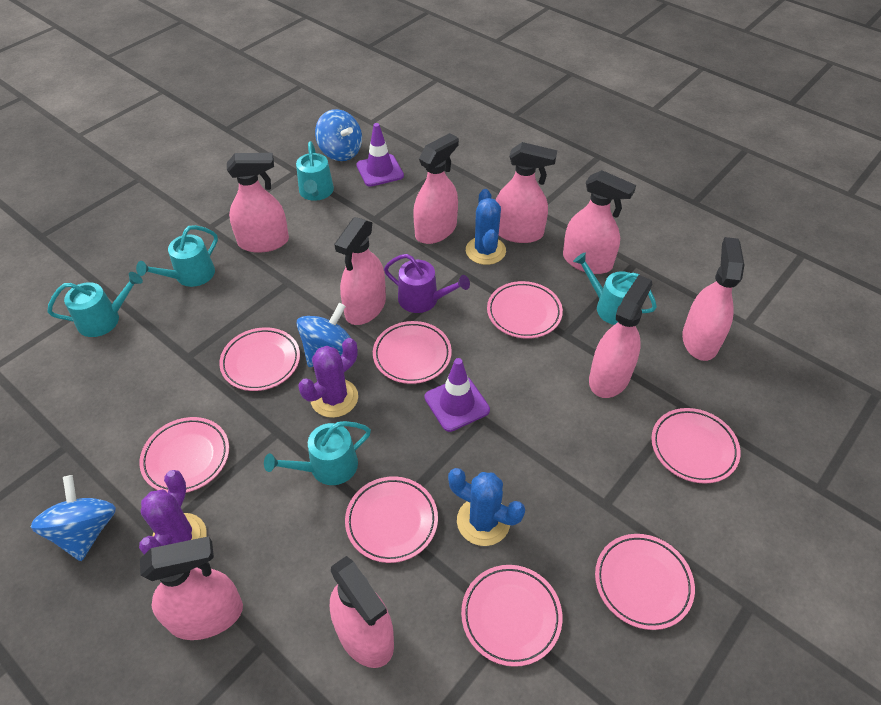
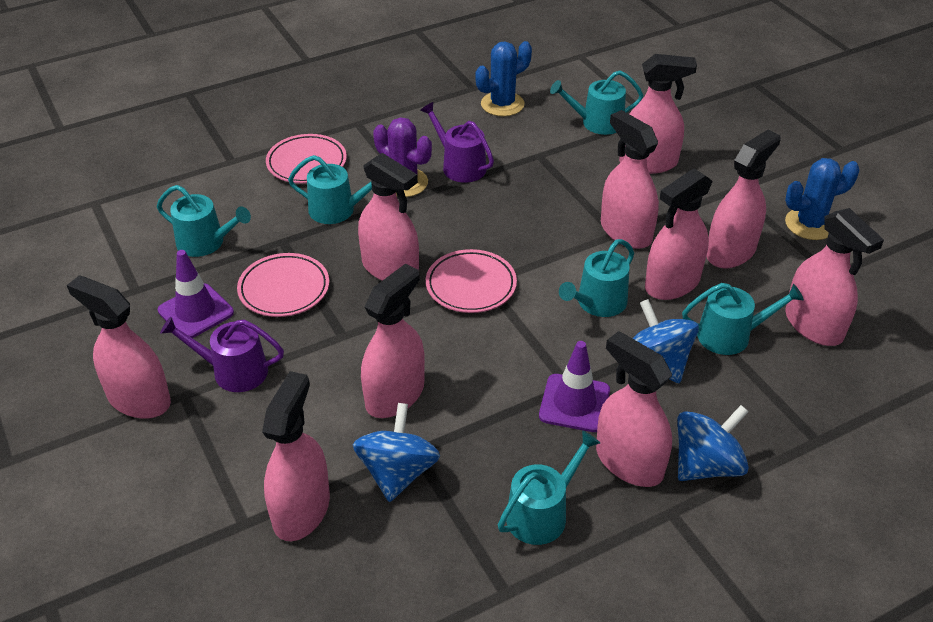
pink plate: 8 -> 3
pink spray bottle: 9 -> 10
purple cactus: 2 -> 1
purple watering can: 1 -> 2
turquoise watering can: 5 -> 6

